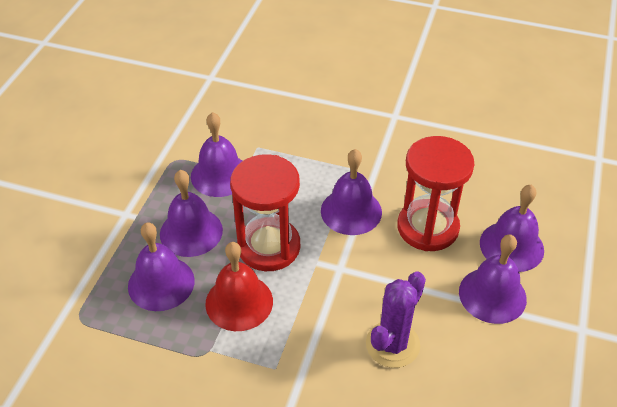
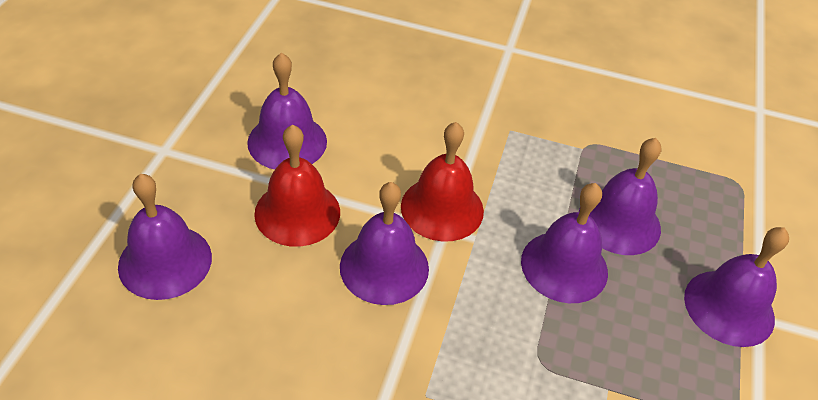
purple cactus: 1 -> 0
red bell: 1 -> 2
red hourglass: 2 -> 0

